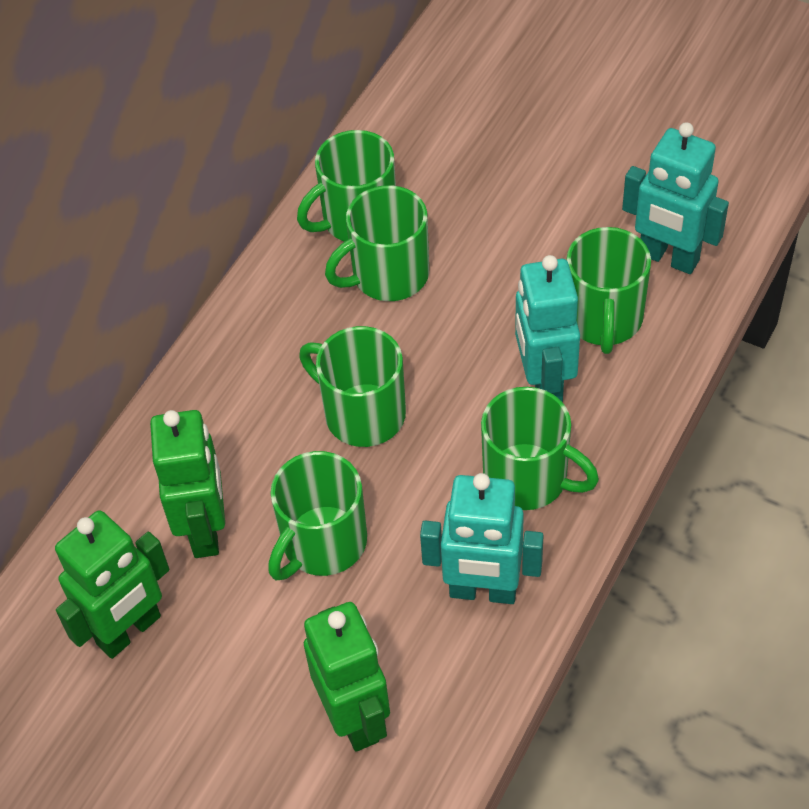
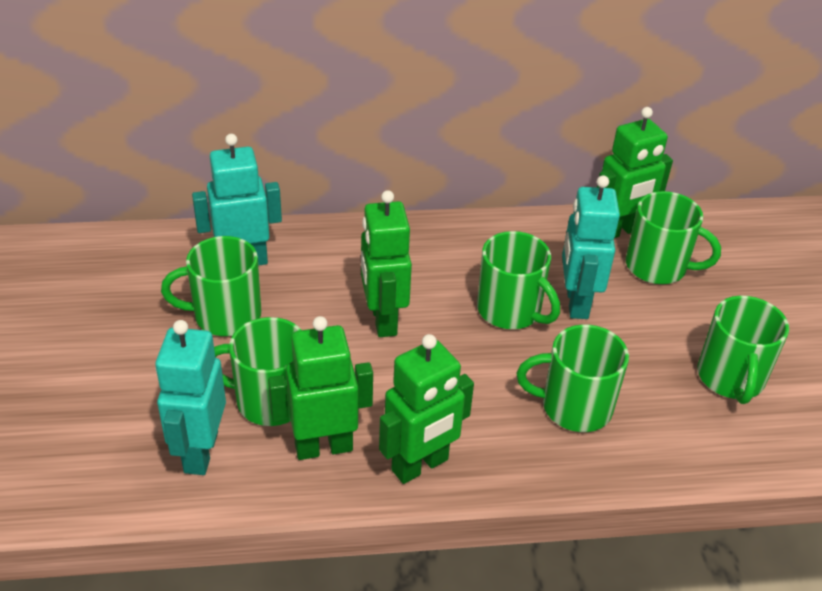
green robot: 3 -> 4

